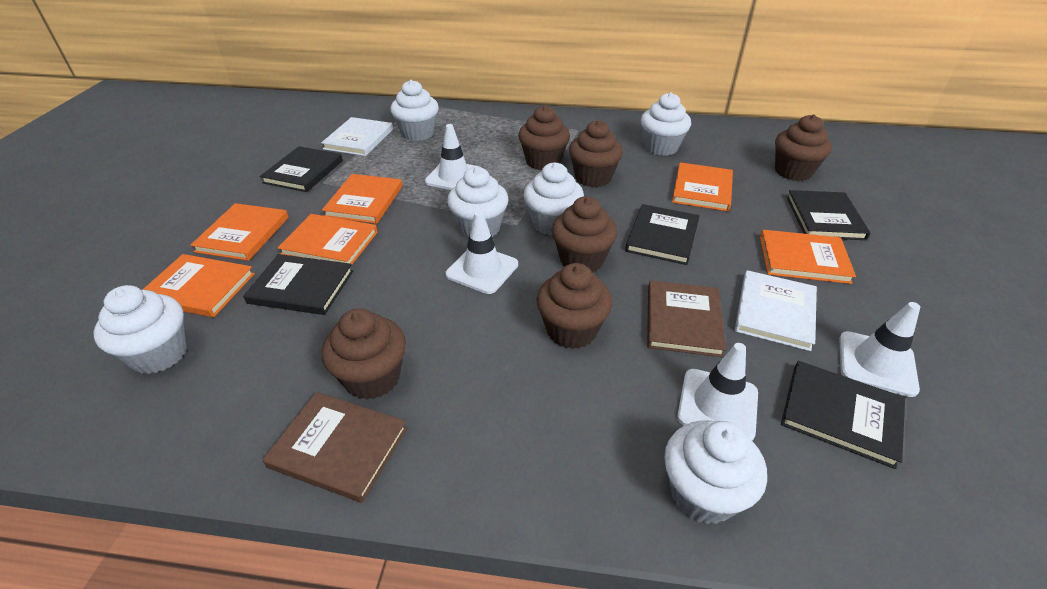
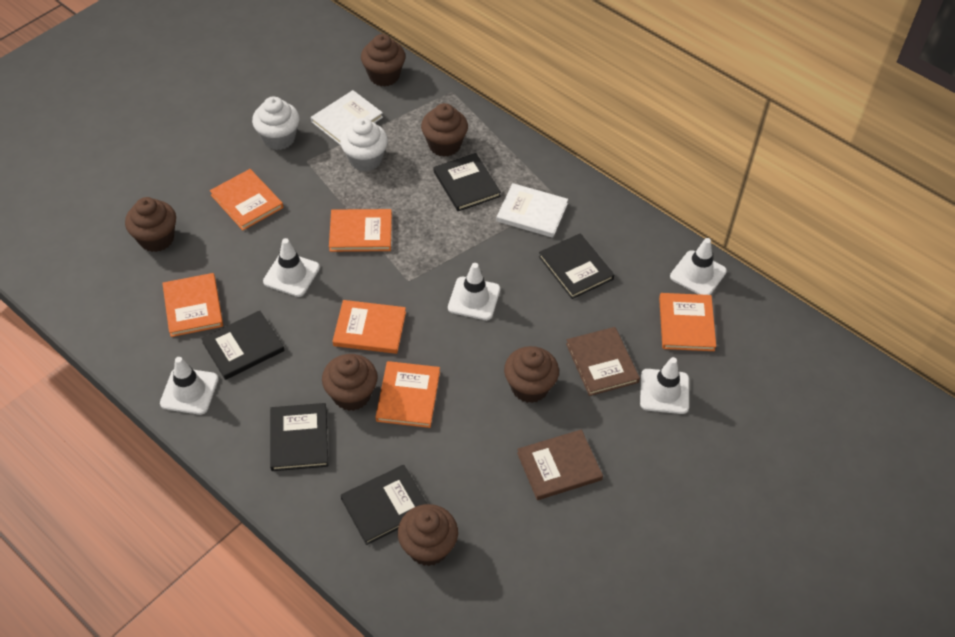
white cupcake: 6 -> 2
white traffic cone: 4 -> 5

